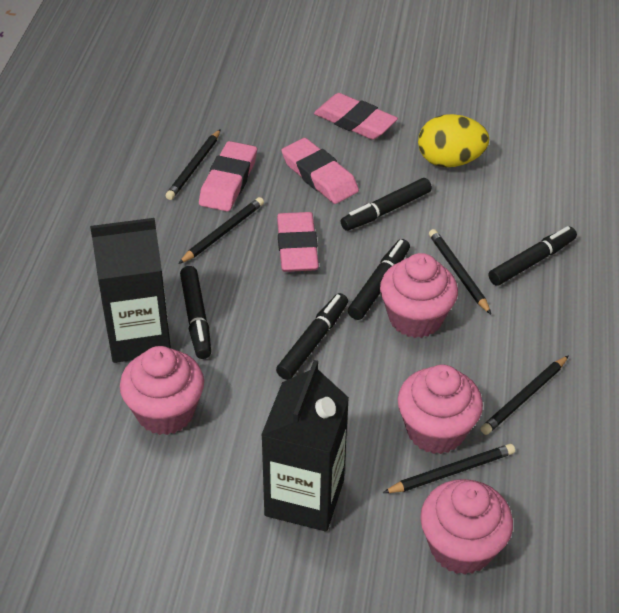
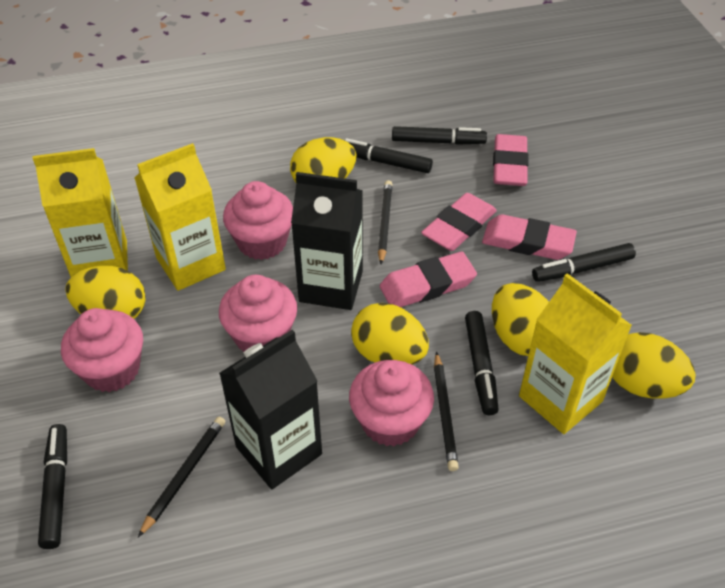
black pencil: 5 -> 3
yellow carton: 0 -> 3
yellow egg: 1 -> 5

